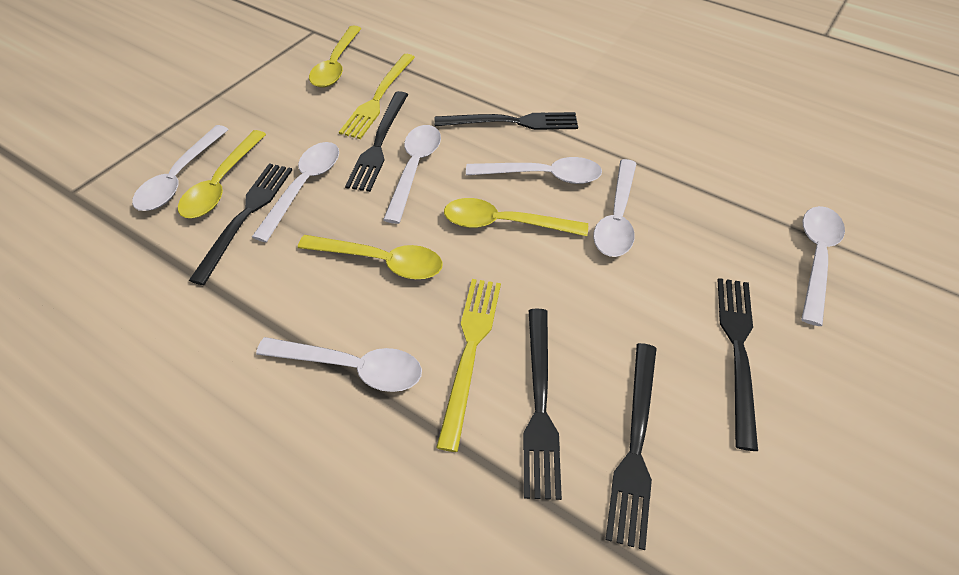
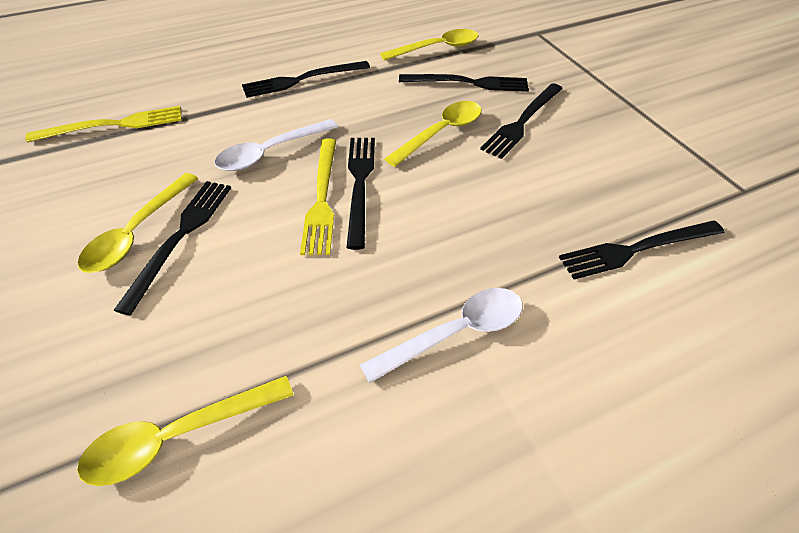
white spoon: 7 -> 2

